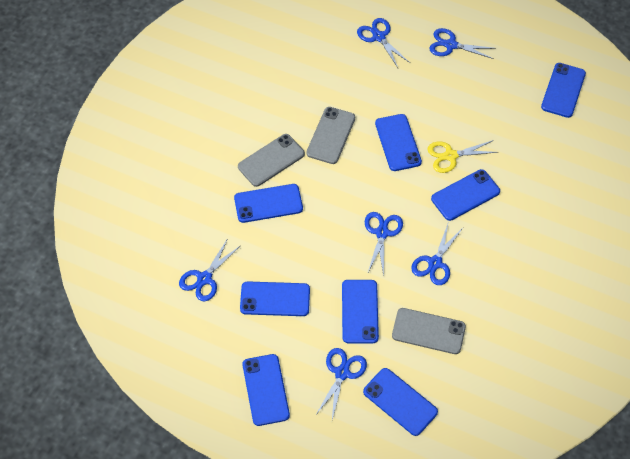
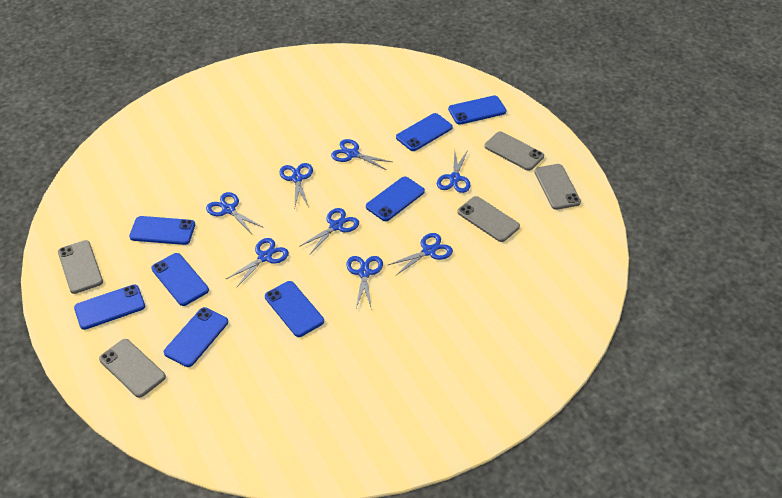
blue scissors: 6 -> 8
grey phone: 3 -> 5
yellow scissors: 1 -> 0

